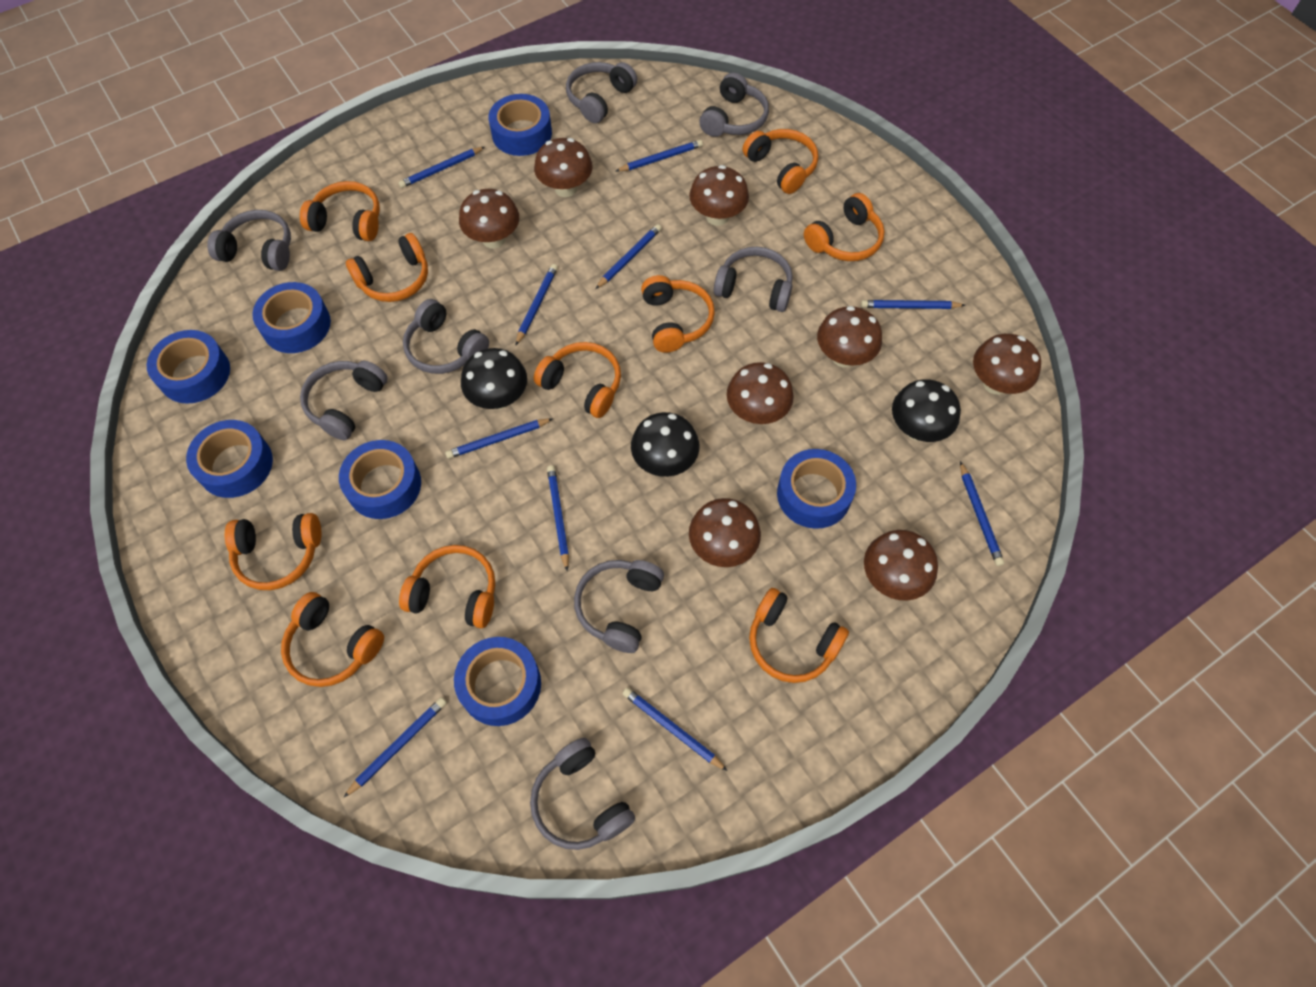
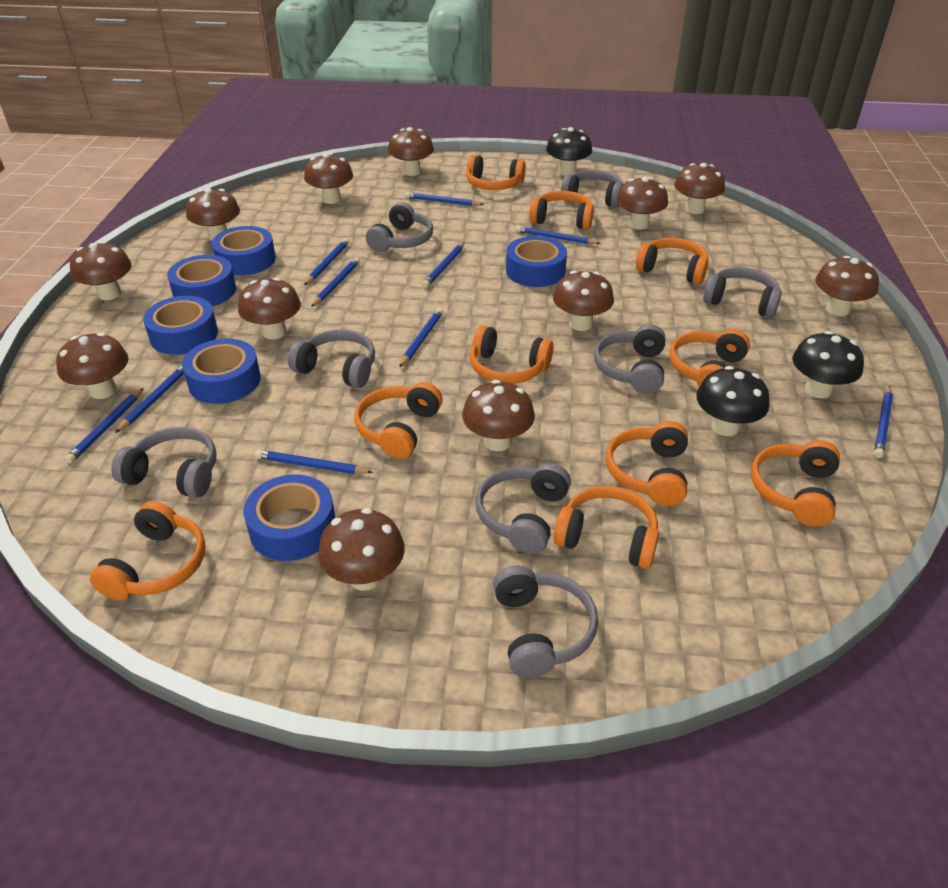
blue tape: 7 -> 6
brown mushroom: 8 -> 12

